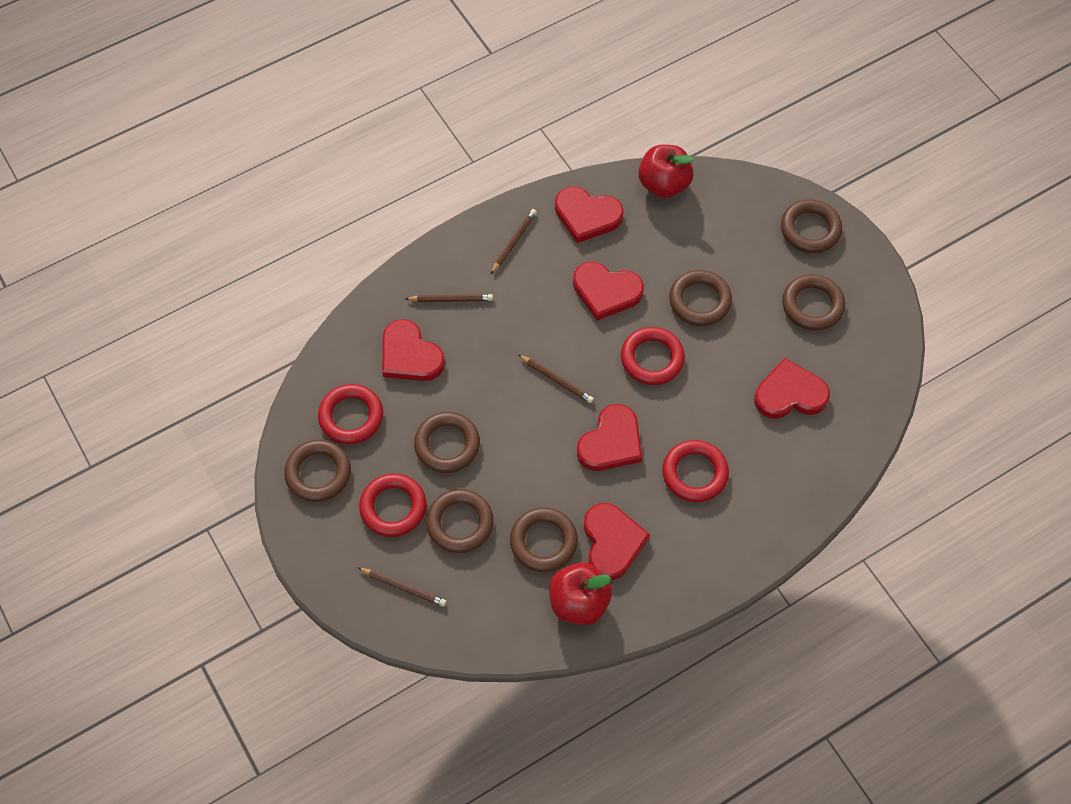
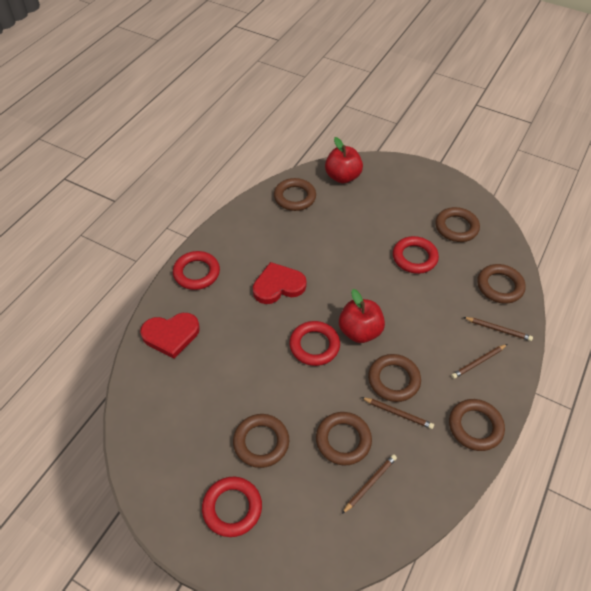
red heart: 6 -> 2

